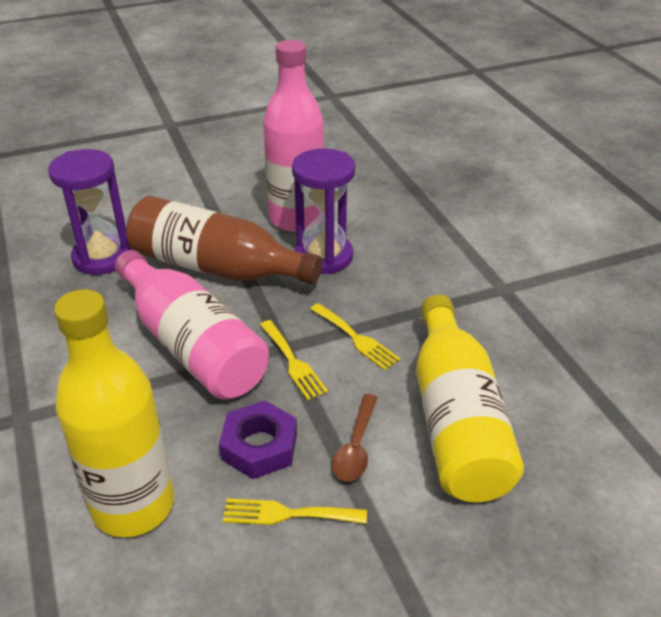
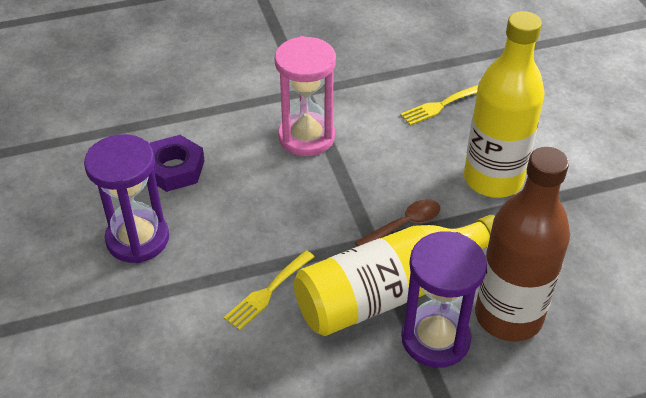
pink bottle: 2 -> 0
pink hourglass: 0 -> 1
yellow fork: 3 -> 2

